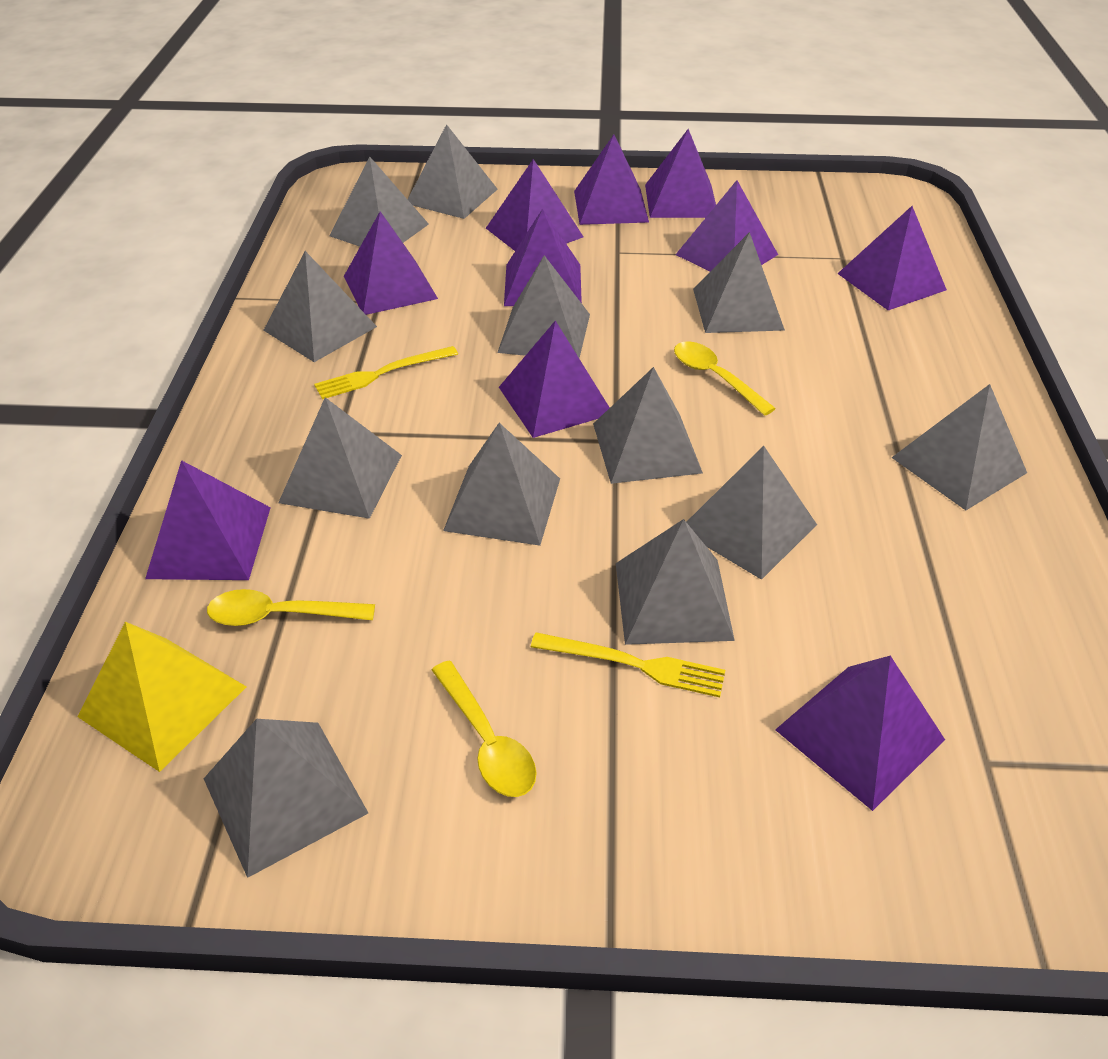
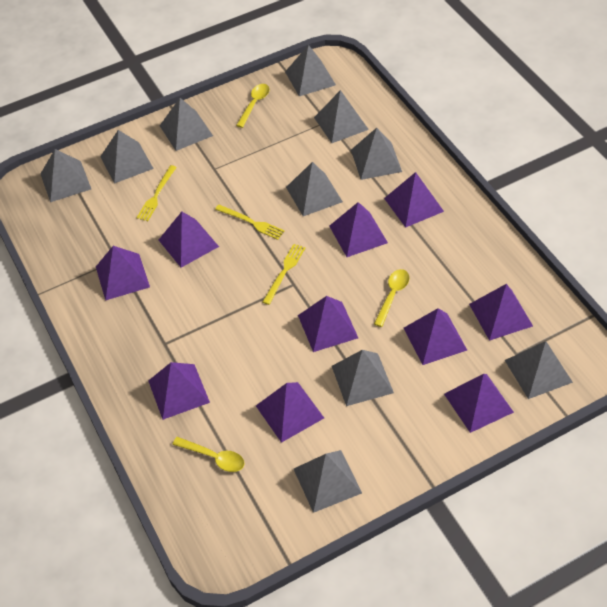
grey pyramid: 12 -> 10
yellow fork: 2 -> 3
yellow pyramid: 1 -> 0

